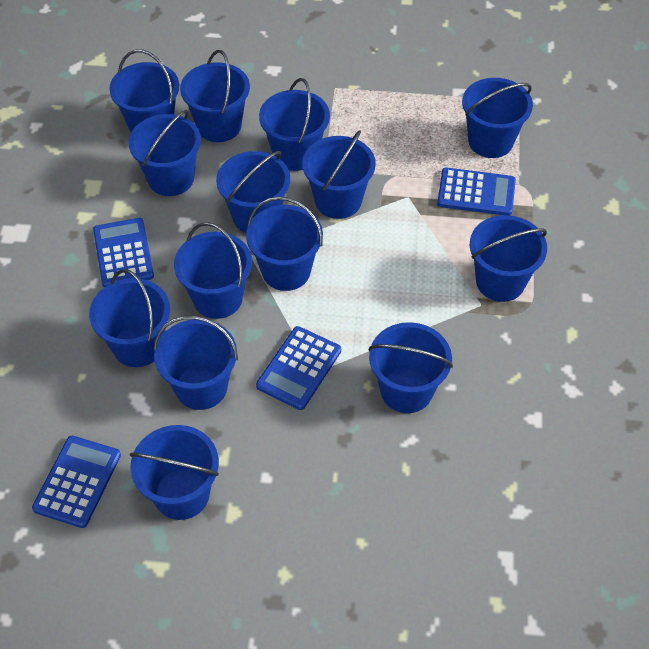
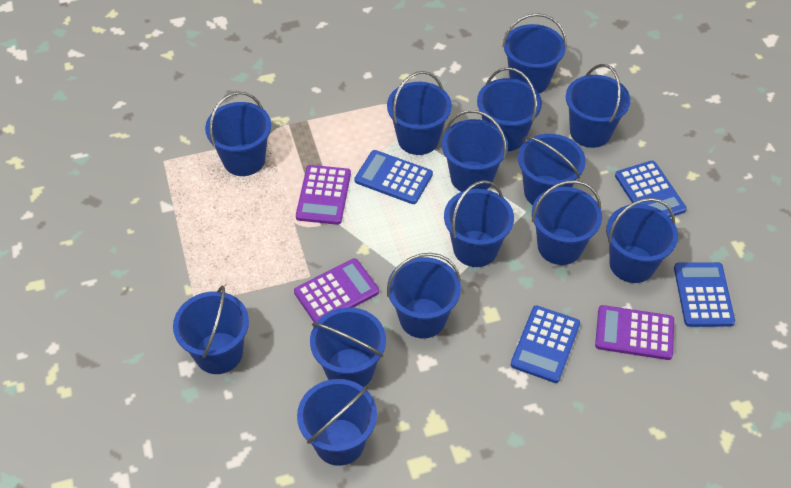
purple calculator: 0 -> 3

